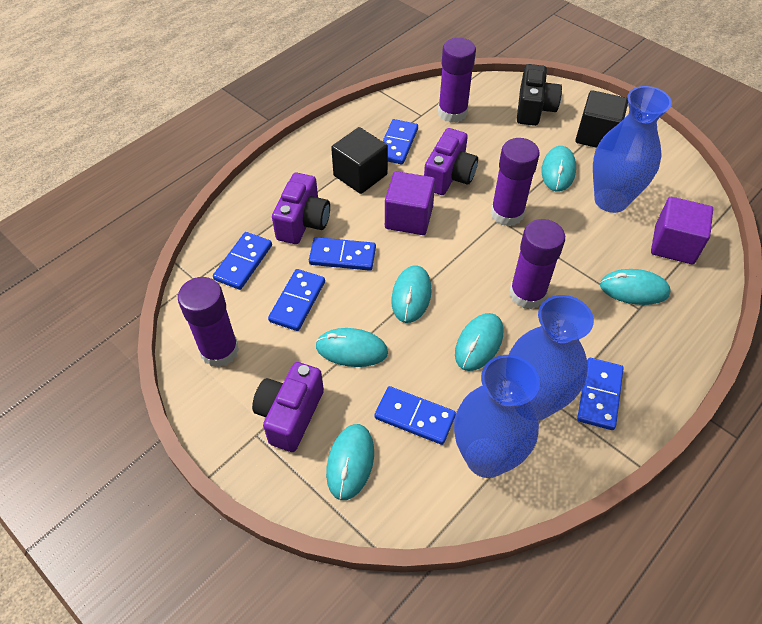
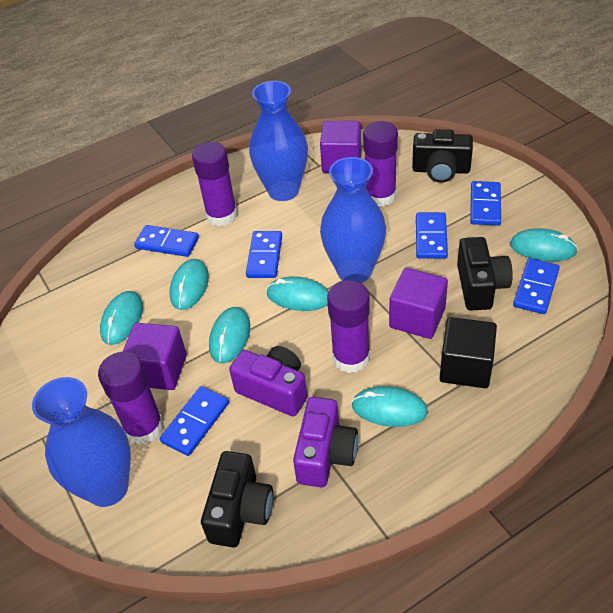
black camera: 1 -> 3
black cube: 2 -> 1
purple camera: 3 -> 2
purple cube: 2 -> 3

